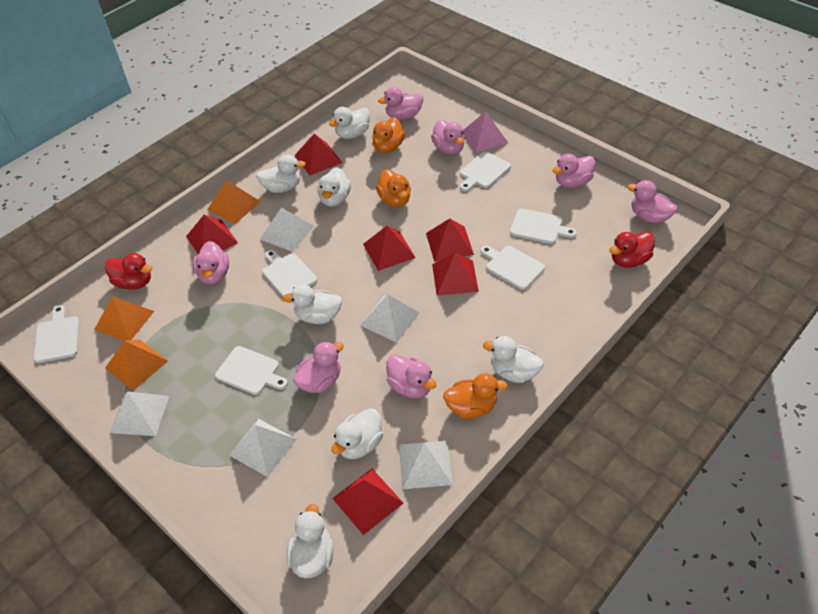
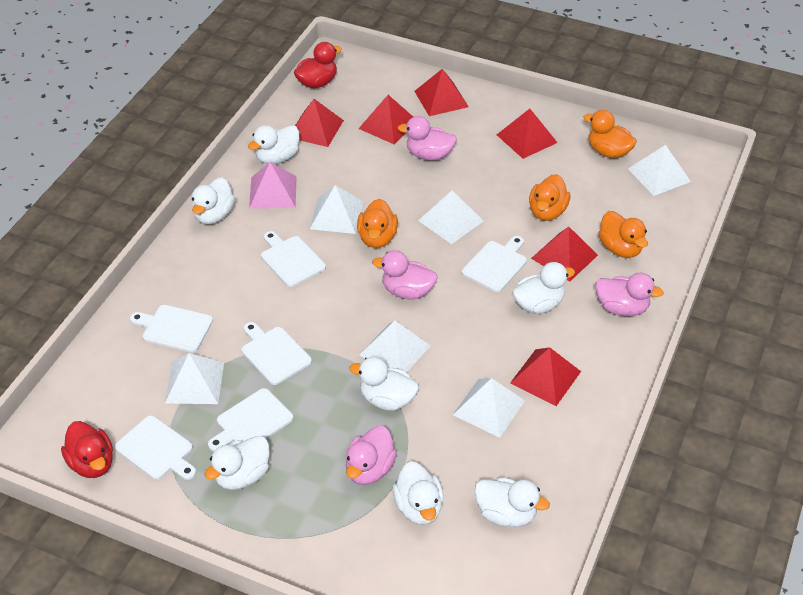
orange duck: 3 -> 4
orange pyramid: 3 -> 0
pink duck: 7 -> 4
white pyramid: 5 -> 6

